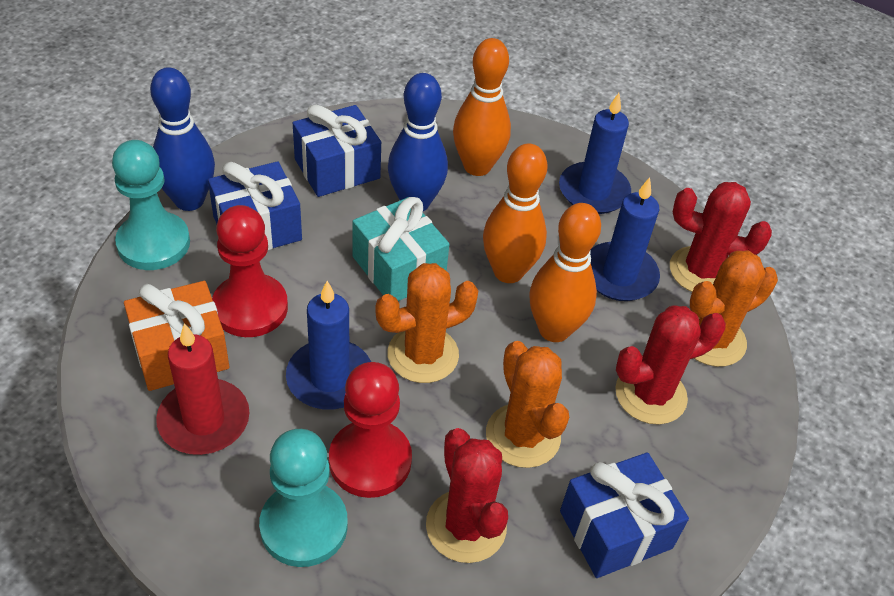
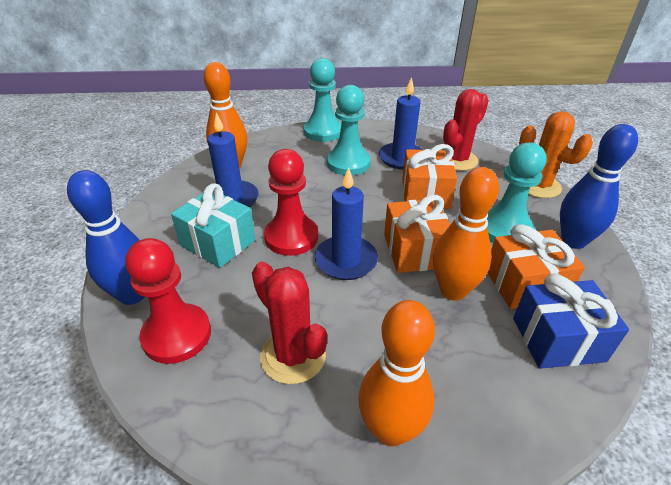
blue gift: 3 -> 1
orange cactus: 3 -> 1
orange gift: 1 -> 3
red cactus: 3 -> 2
red candle: 1 -> 0
turquoise pawn: 2 -> 3

